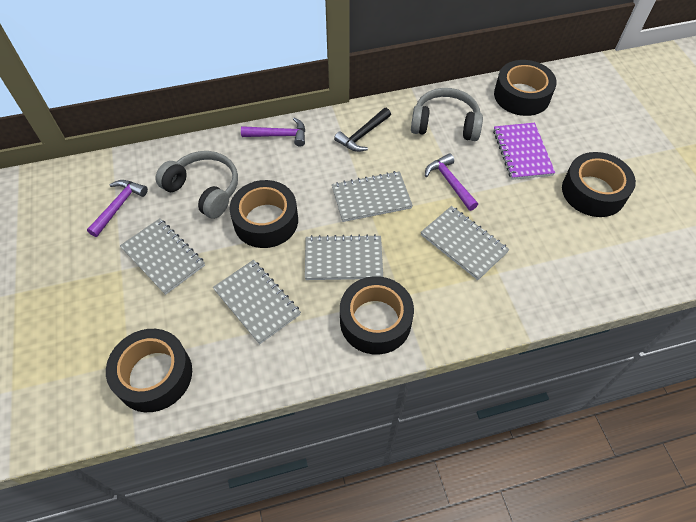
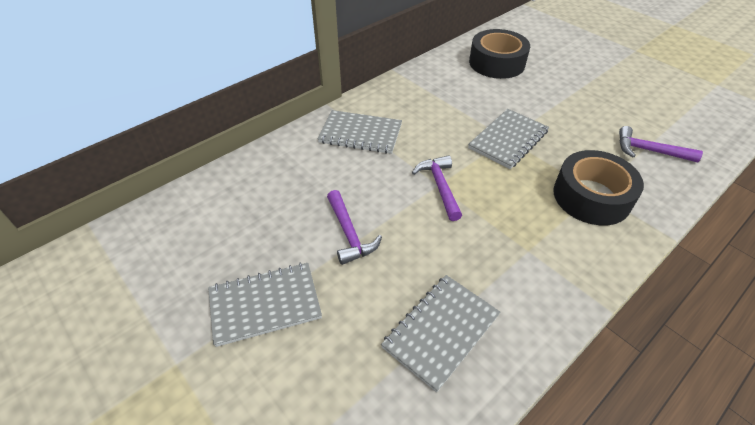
black hammer: 1 -> 0
black tape: 5 -> 2
grey headphones: 2 -> 0
grey notebook: 5 -> 4
purple notebook: 1 -> 0

